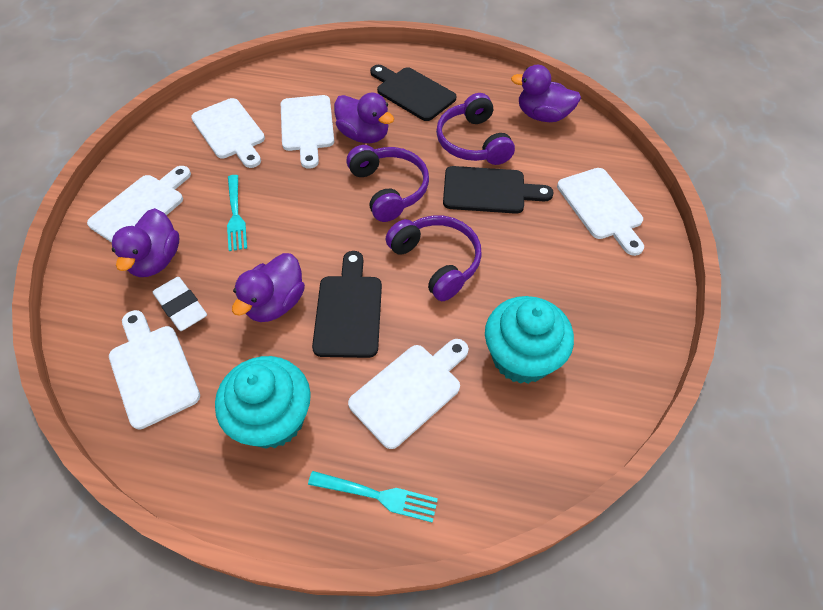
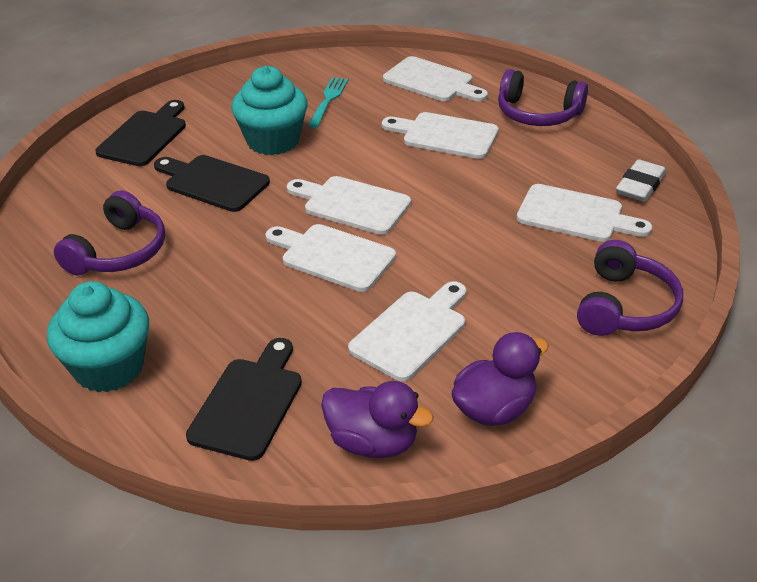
purple duck: 4 -> 2
turquoise fork: 2 -> 1

